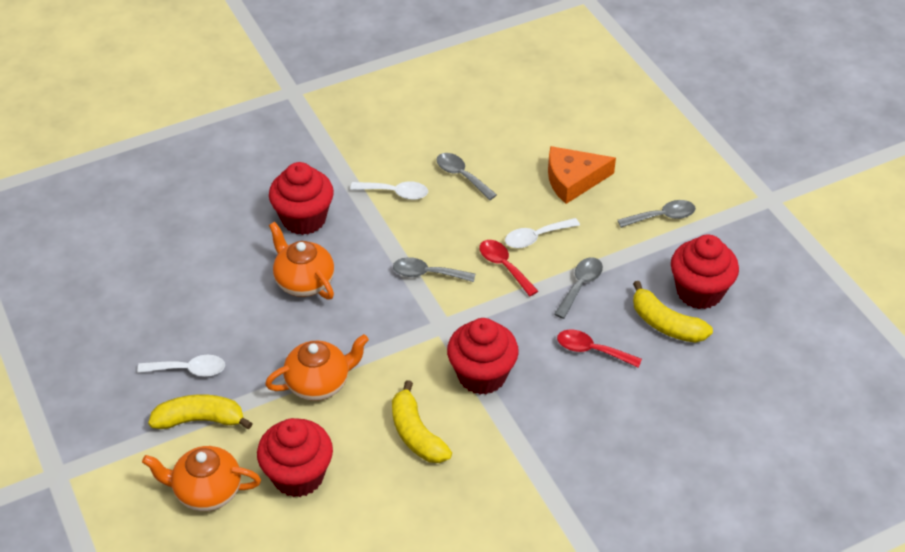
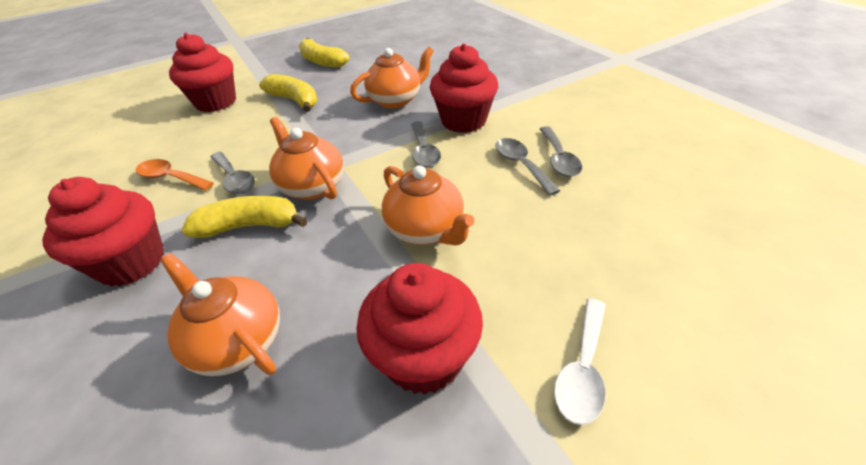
orange cheese: 1 -> 0
orange spoon: 0 -> 1
orange teapot: 3 -> 4
red spoon: 2 -> 0
white spoon: 3 -> 1

